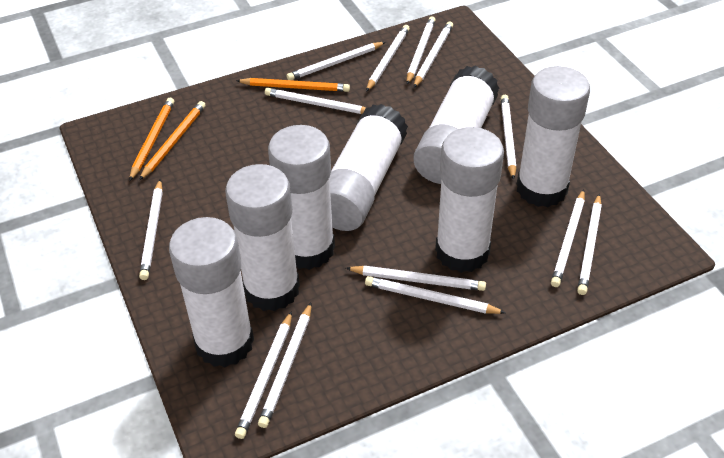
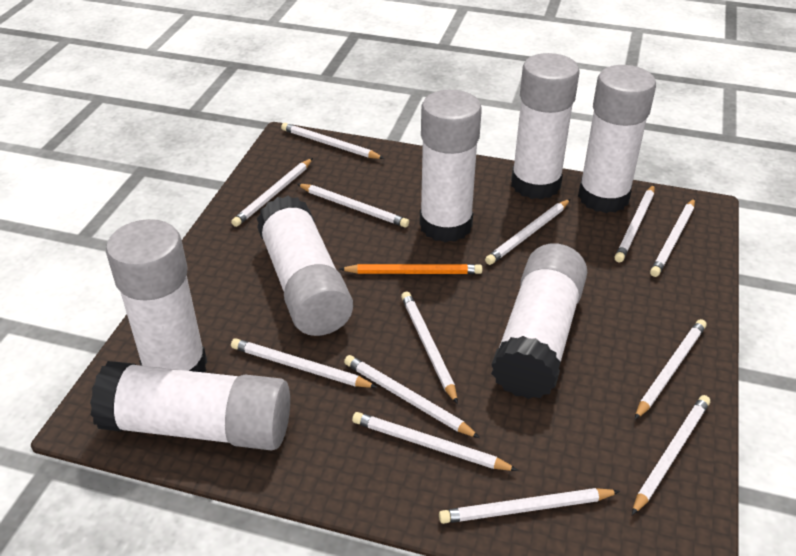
orange pencil: 3 -> 1

